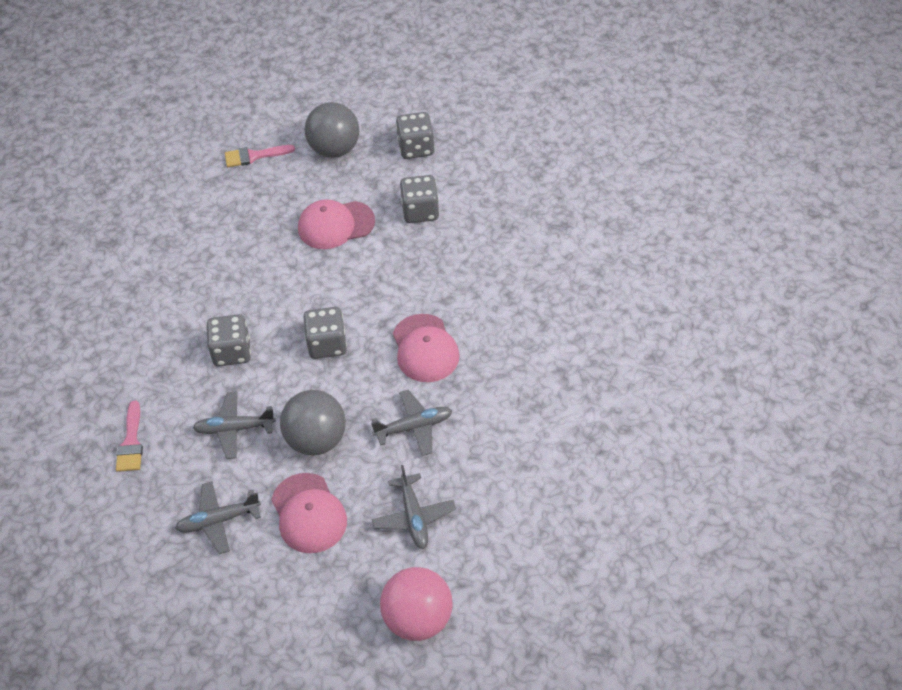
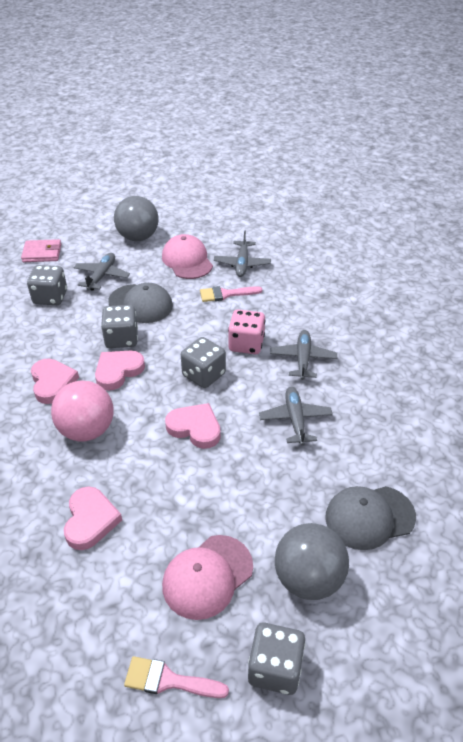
grey cap: 0 -> 2
pink cap: 3 -> 2
pink dice: 0 -> 1
pink heart: 0 -> 4
pink wallet: 0 -> 1

